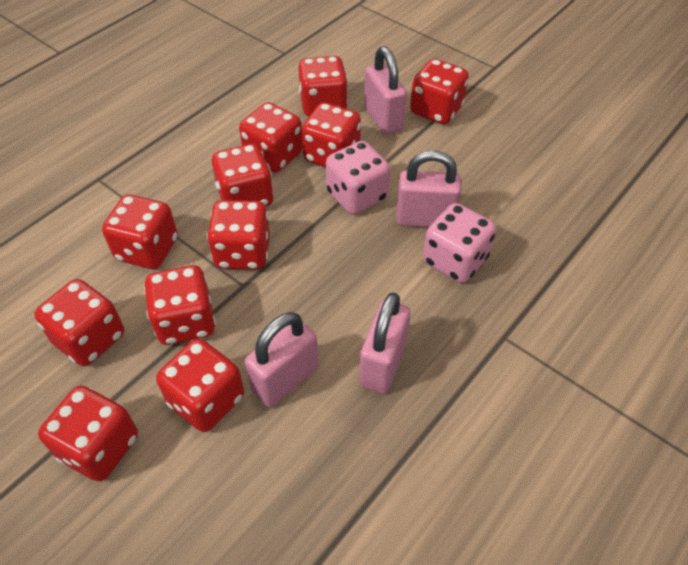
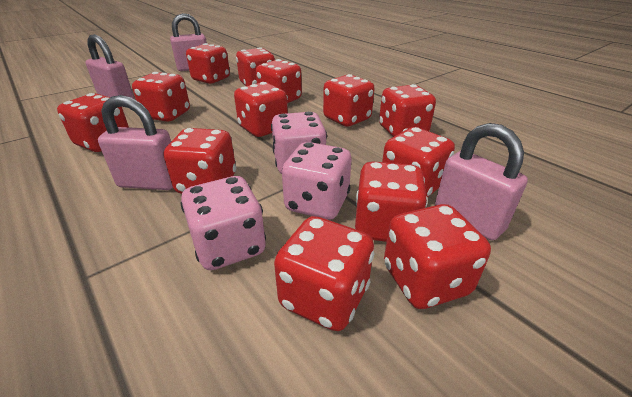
pink dice: 2 -> 3
red dice: 11 -> 13

